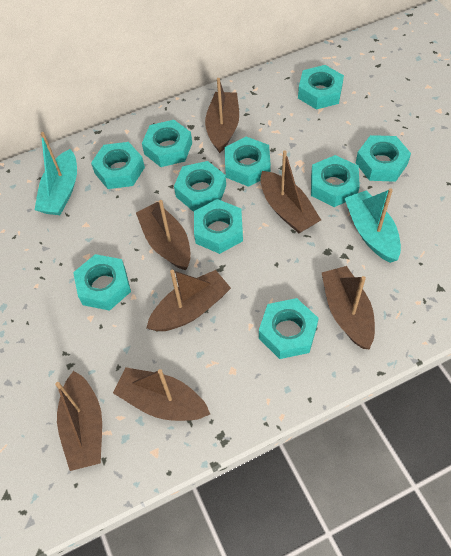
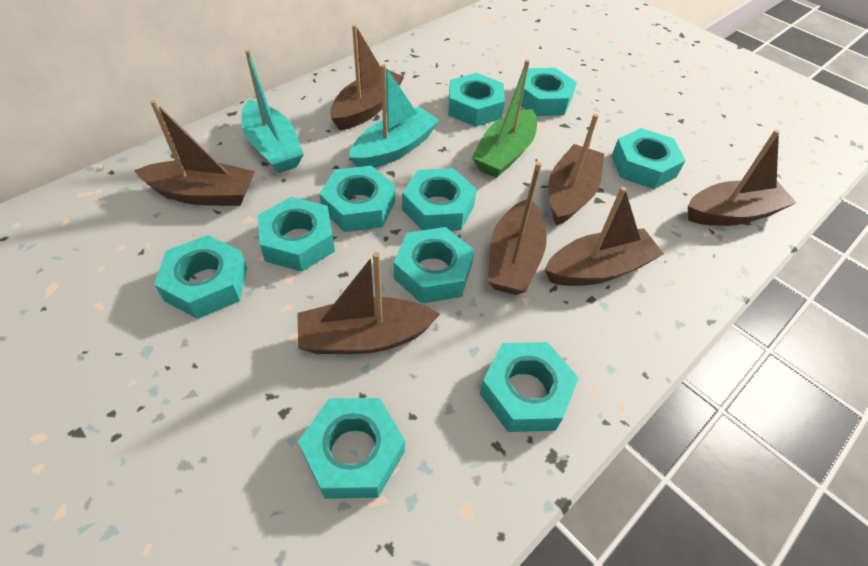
green boat: 0 -> 1

